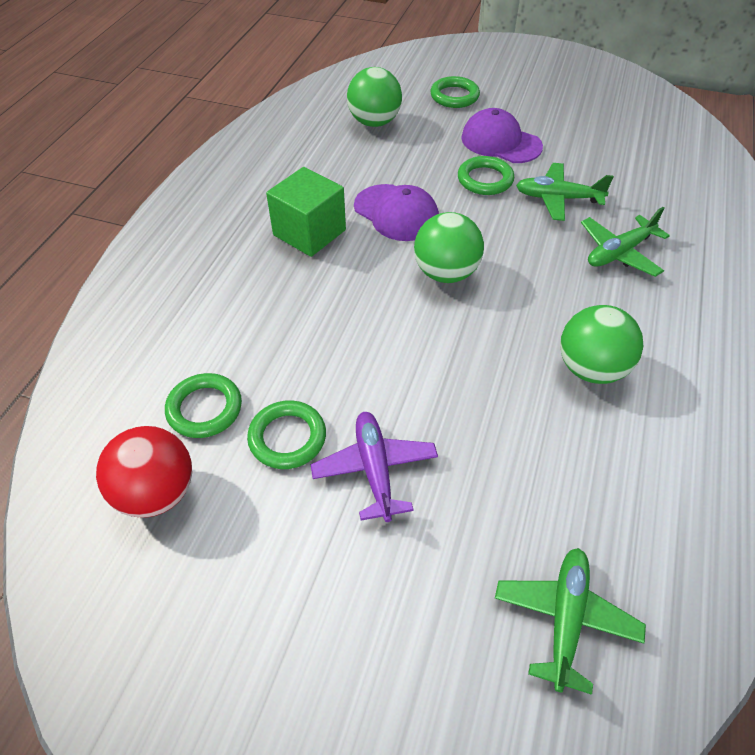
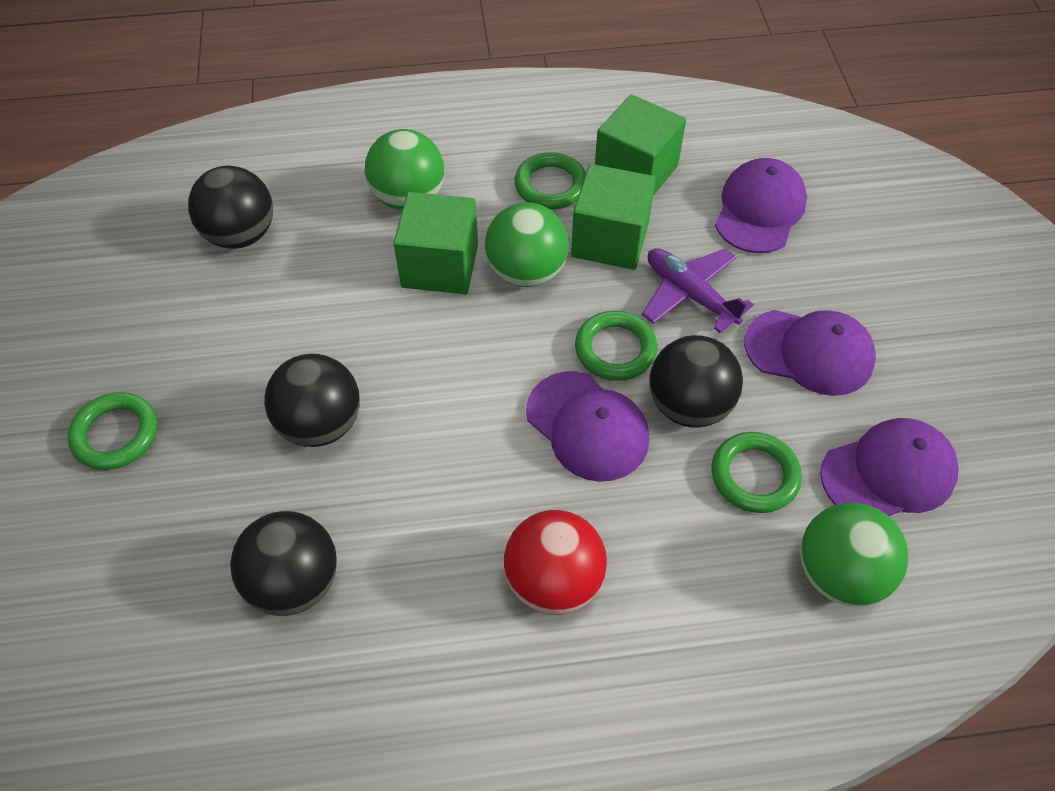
black ball: 0 -> 4
green cube: 1 -> 3
green plane: 3 -> 0
purple cap: 2 -> 4

